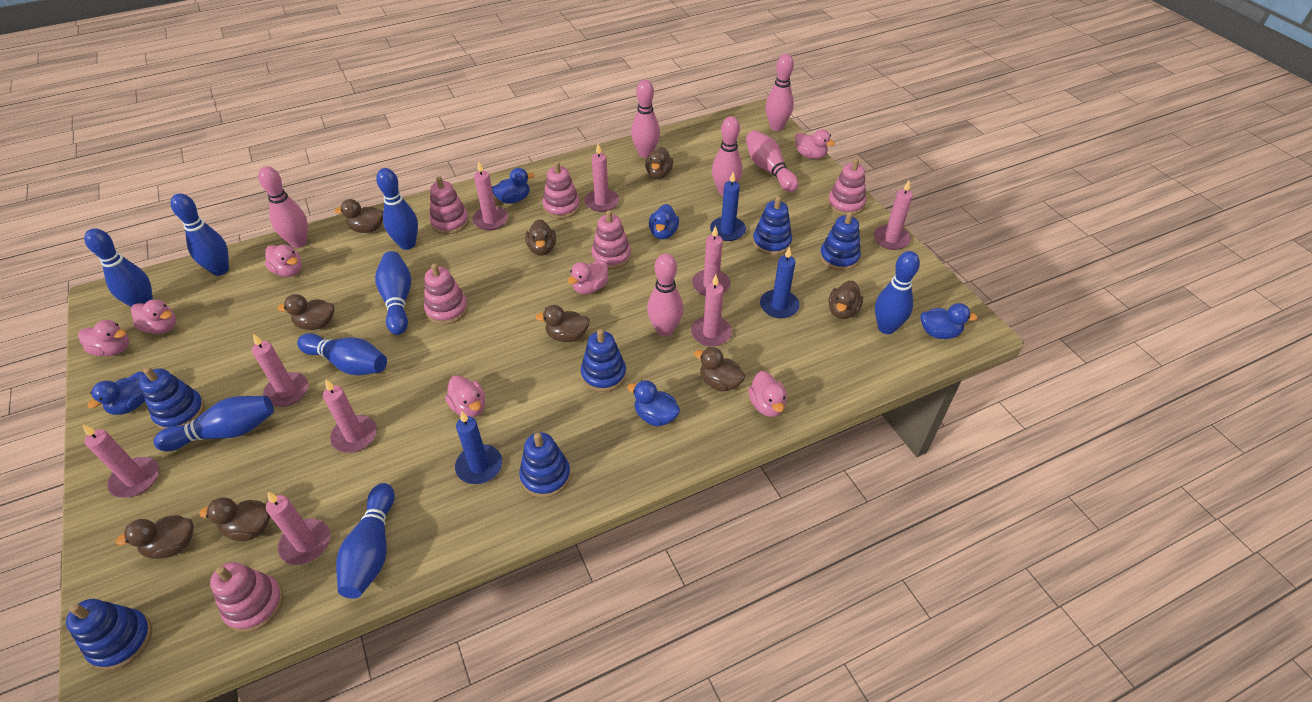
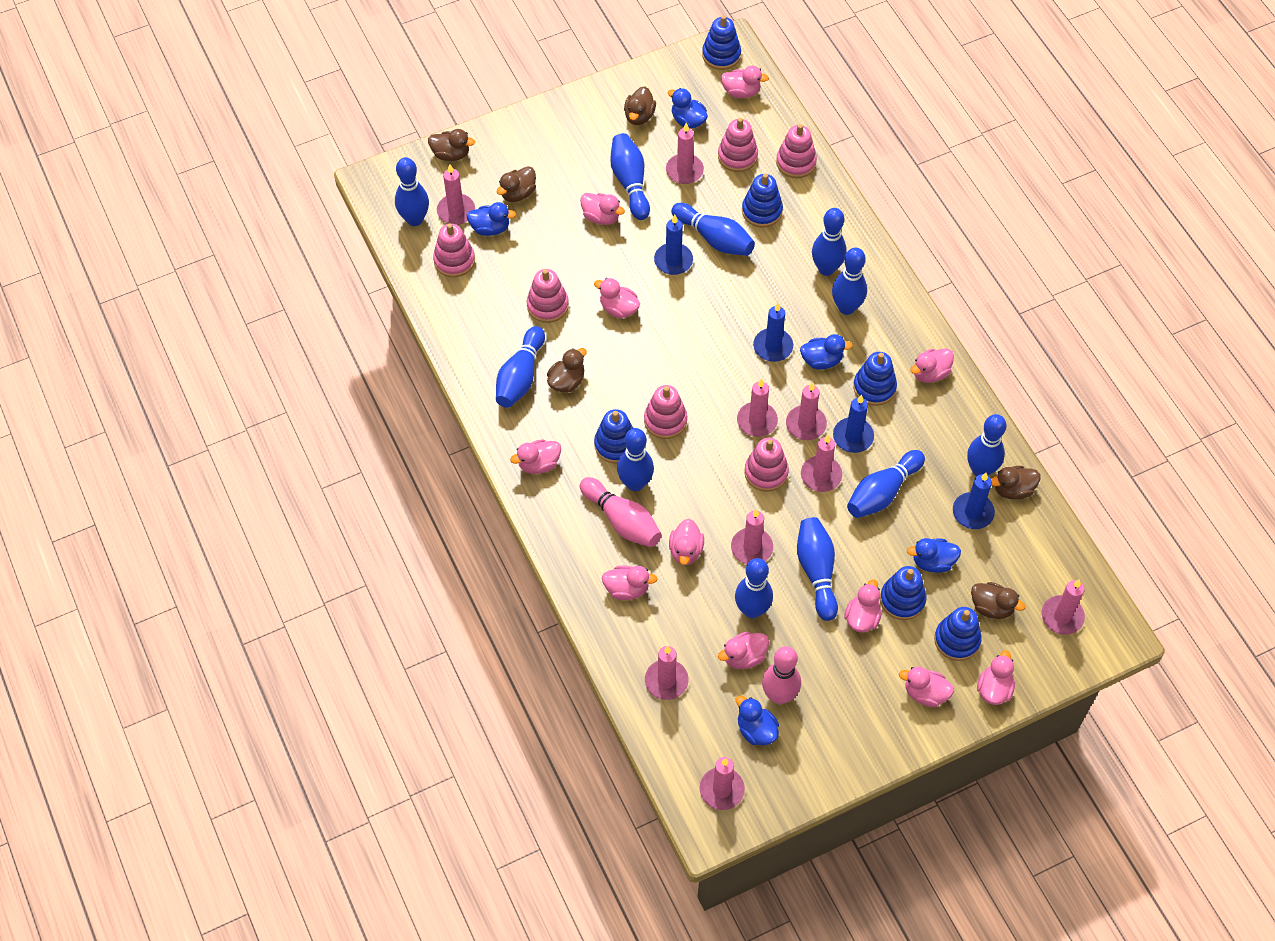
blue bowling pin: 8 -> 11
blue candle: 3 -> 4
brown duck: 9 -> 6
pink bowling pin: 6 -> 2
pink duck: 7 -> 11

